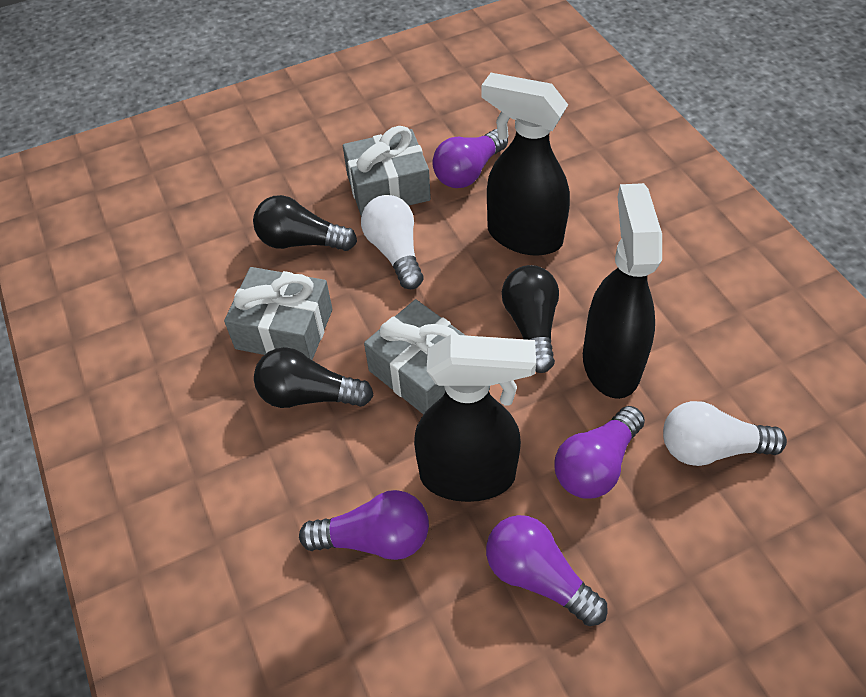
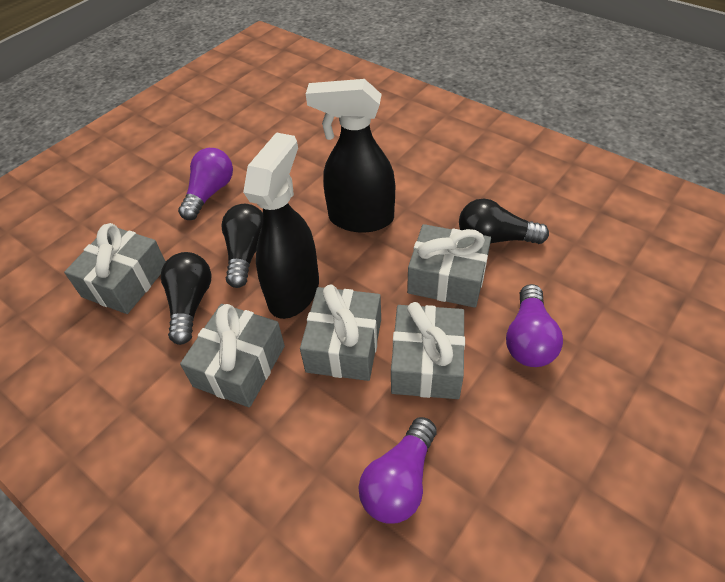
black spray bottle: 3 -> 2
grey gift: 3 -> 5
purple light bulb: 4 -> 3
white light bulb: 2 -> 0

